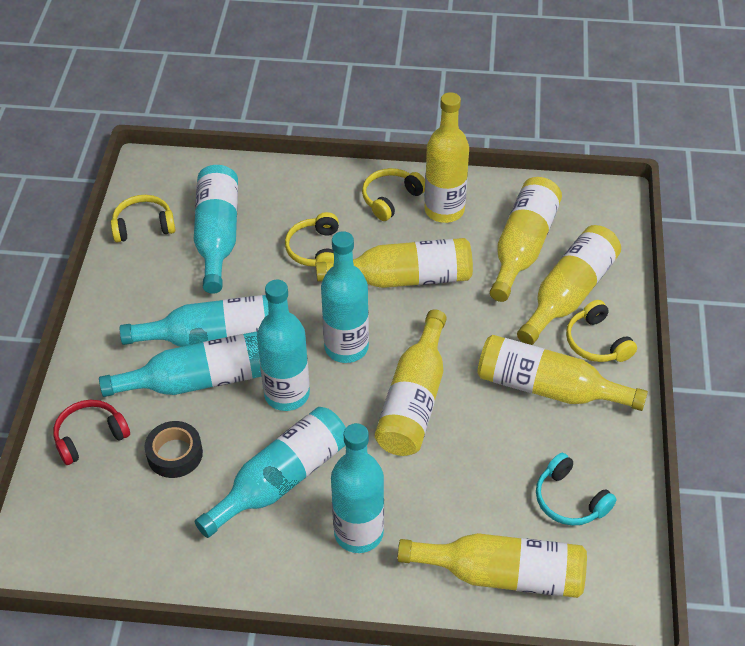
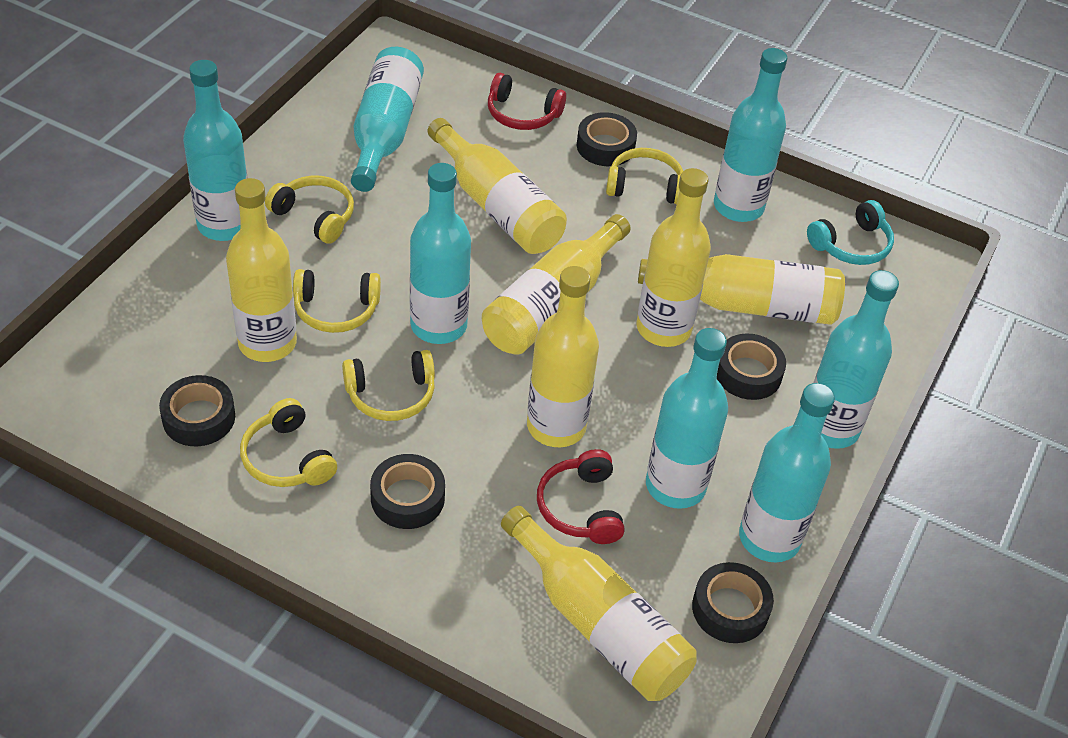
black tape: 1 -> 5
red headphones: 1 -> 2
yellow headphones: 4 -> 5

